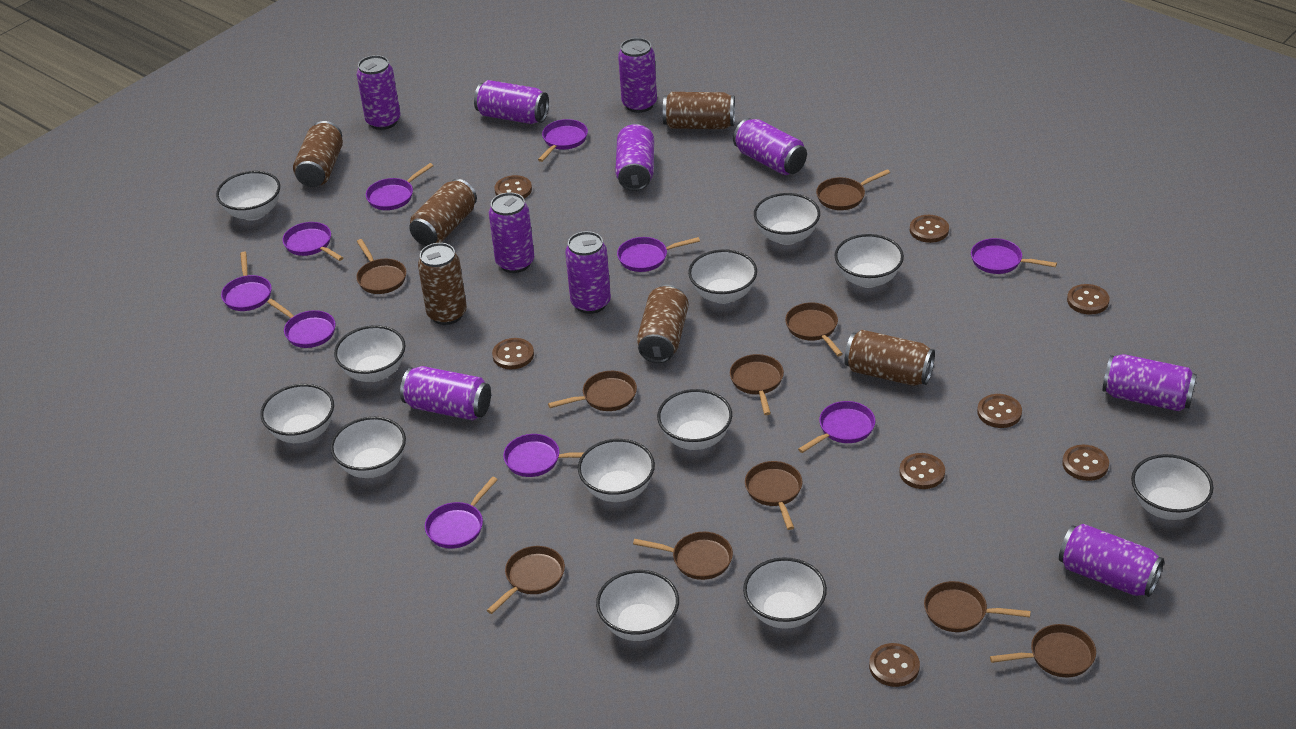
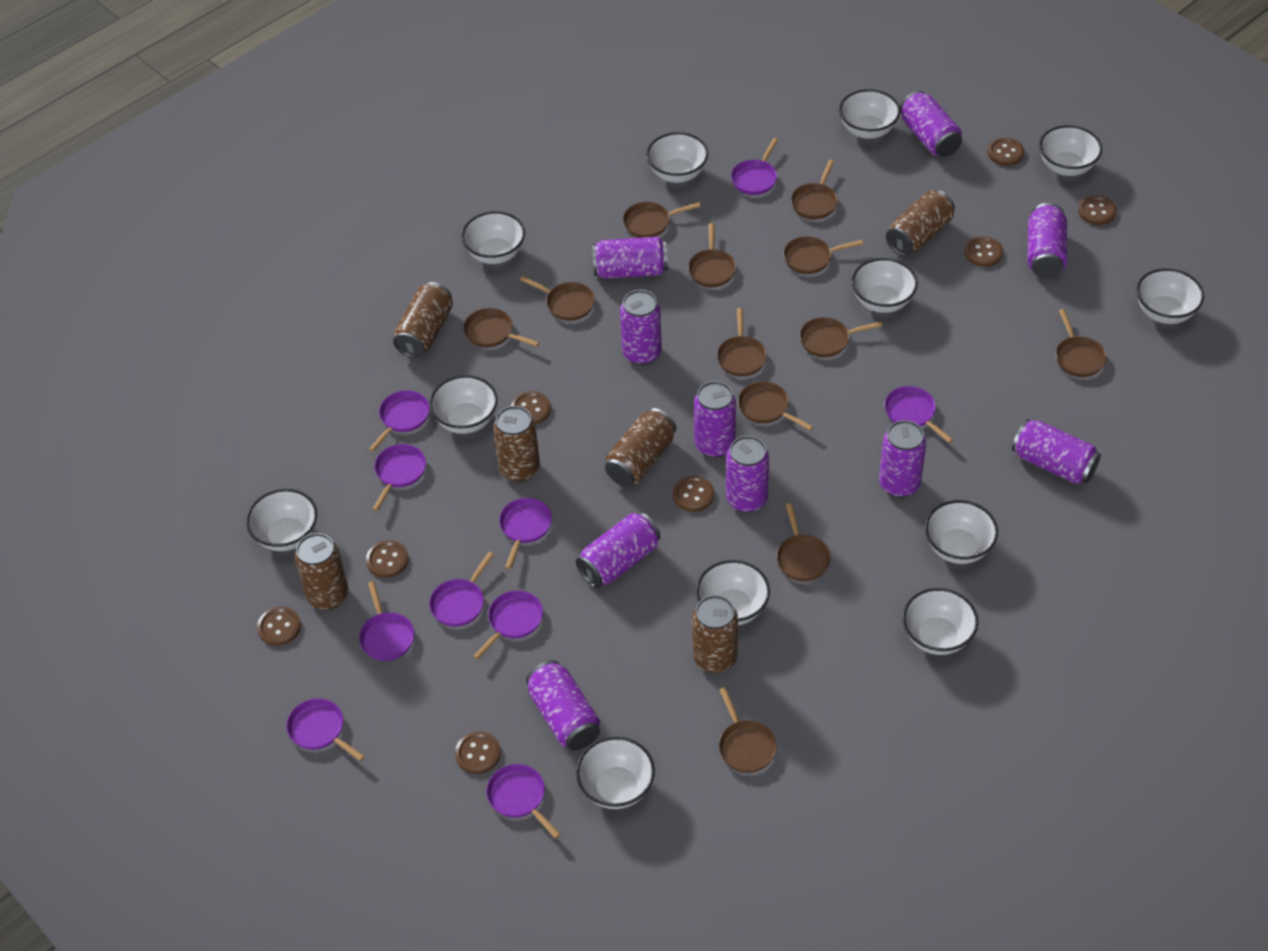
brown pan: 10 -> 12

